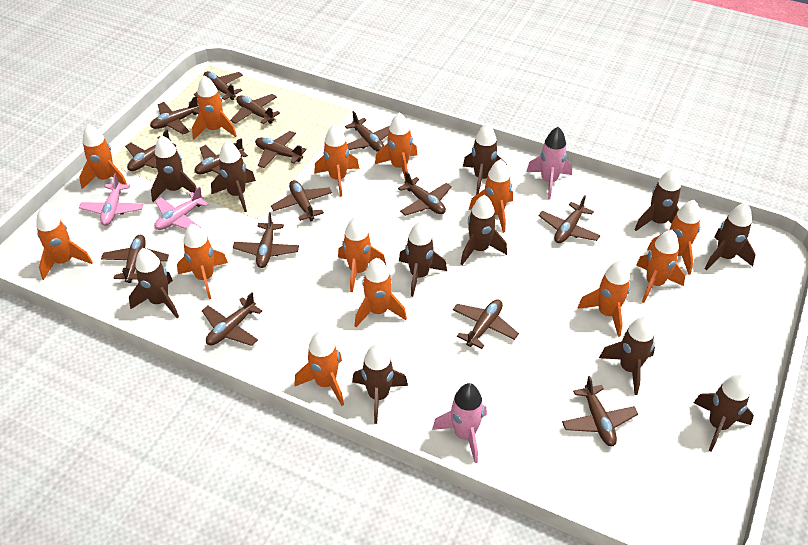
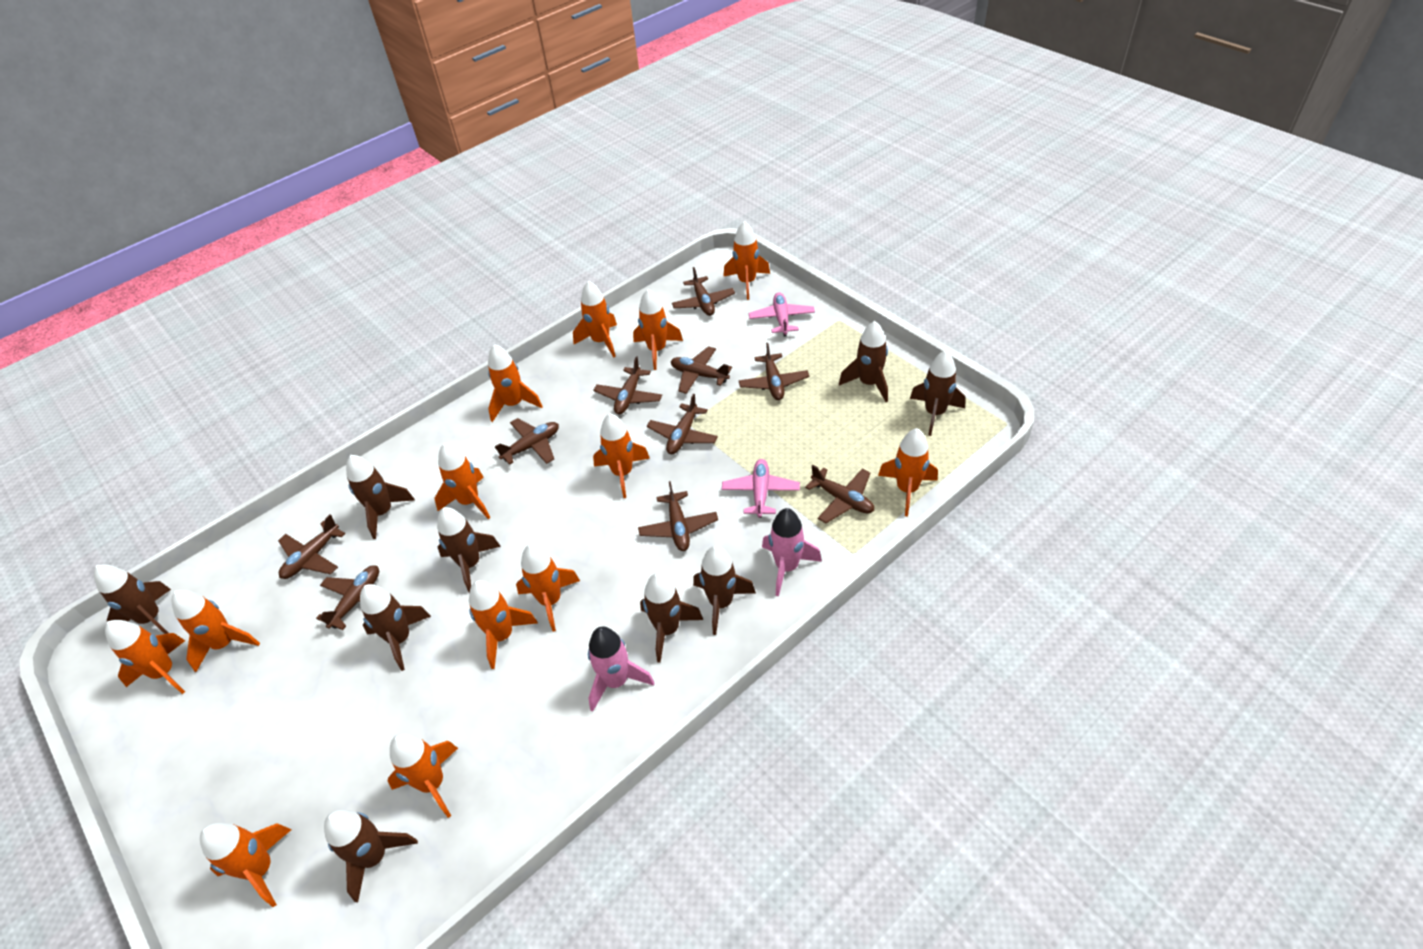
brown plane: 15 -> 10
brown rocket: 11 -> 9

